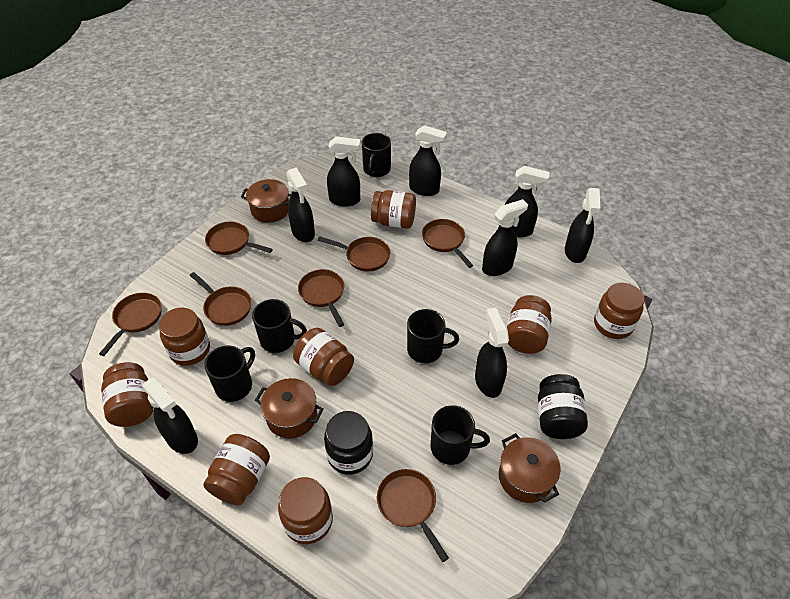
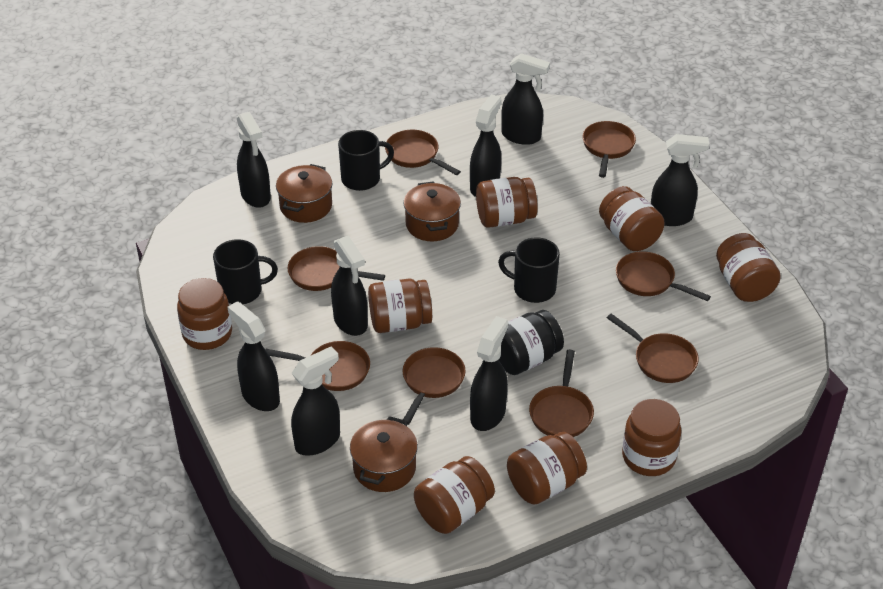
black jar: 2 -> 1
black mug: 5 -> 3
brown pan: 7 -> 8

